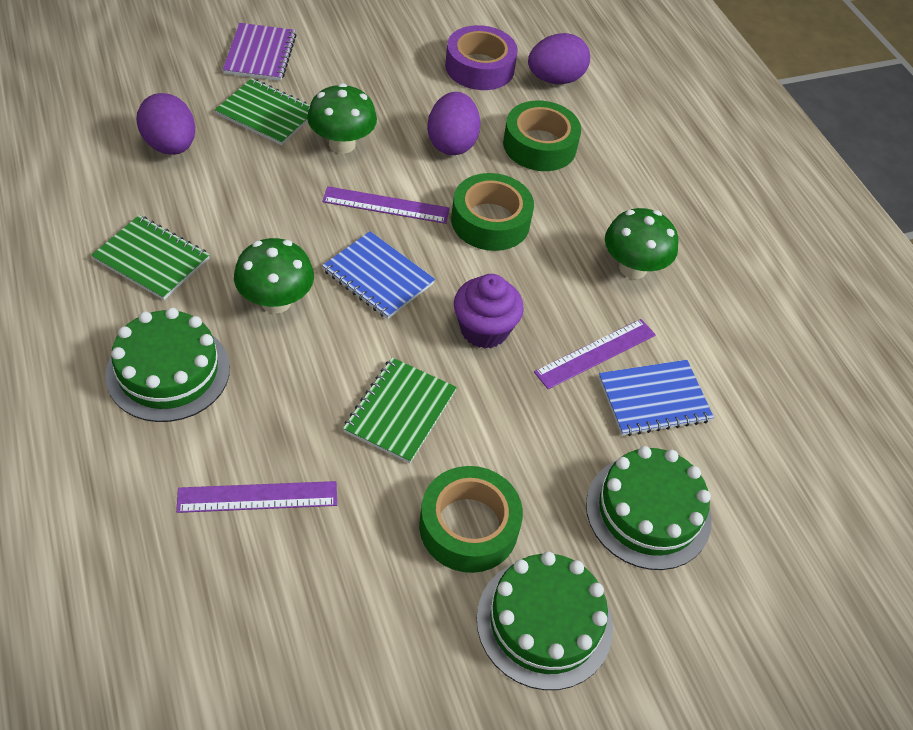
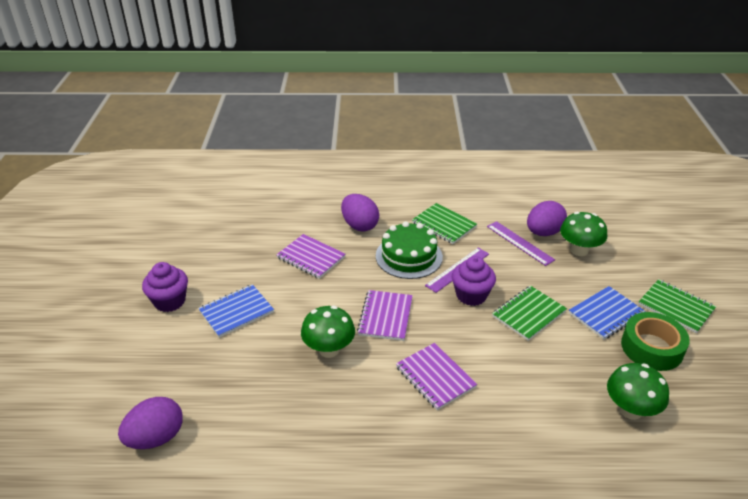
green cake: 3 -> 1
green tape: 3 -> 1
purple cupcake: 1 -> 2
purple notebook: 1 -> 3
purple ruler: 3 -> 2
purple tape: 1 -> 0

